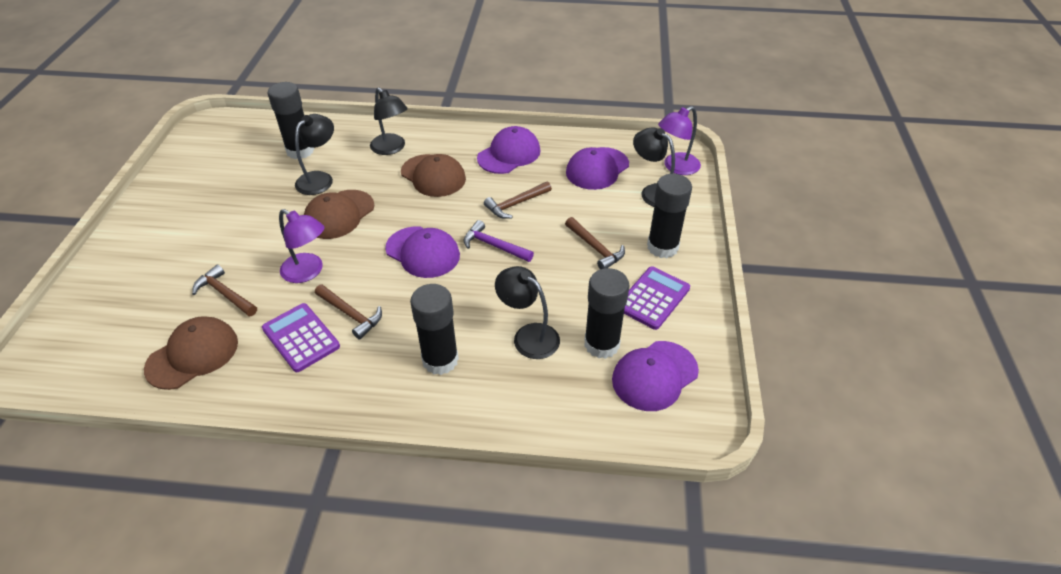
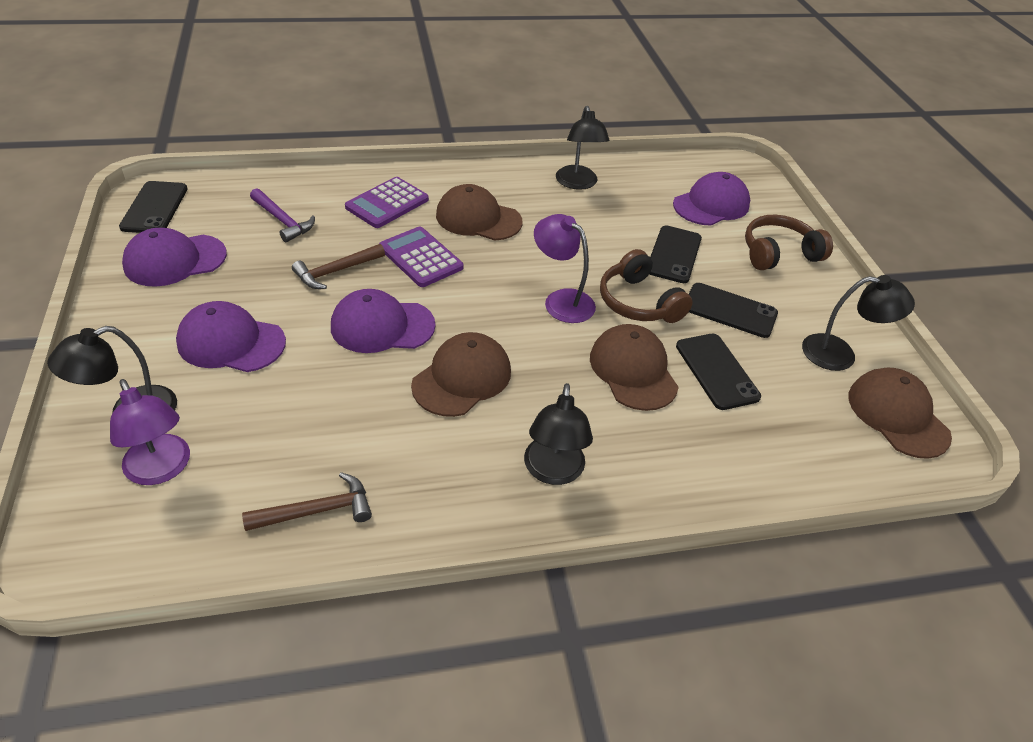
black glue stick: 4 -> 0
black phone: 0 -> 4
brown cap: 3 -> 4
brown hammer: 4 -> 2
brown headphones: 0 -> 2

